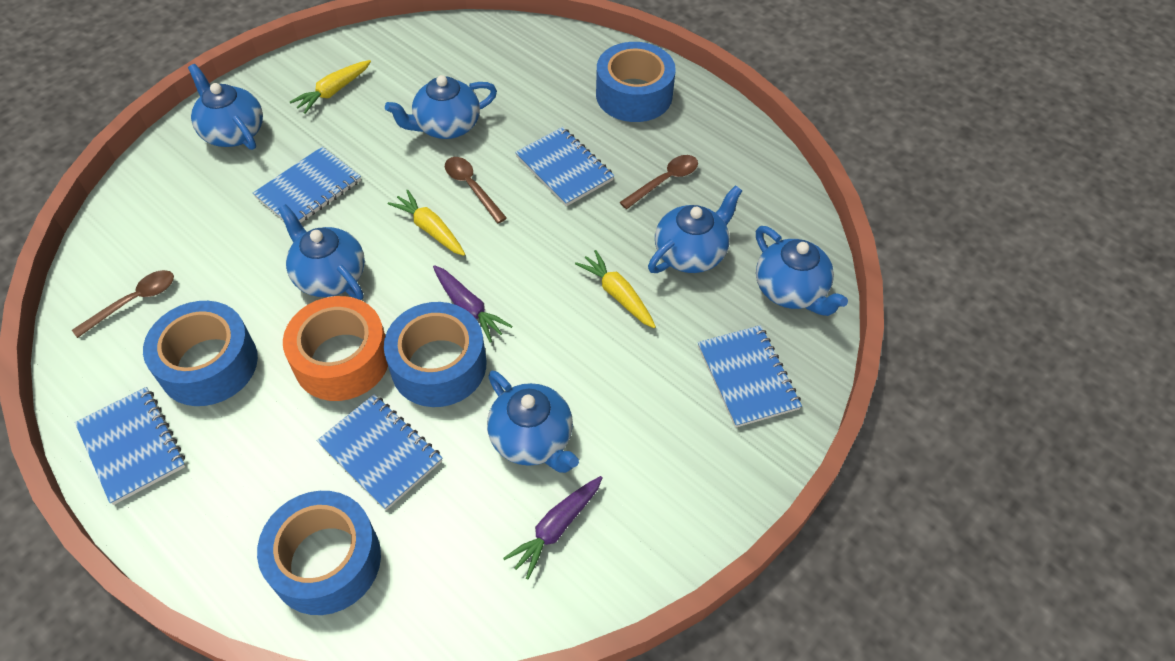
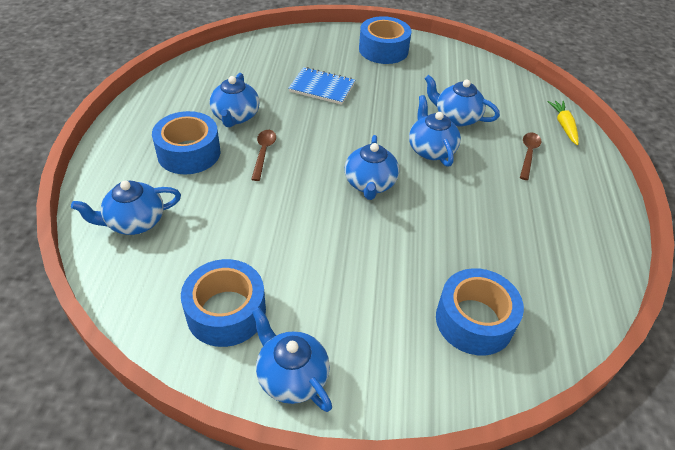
blue notebook: 5 -> 1
brown spoon: 3 -> 2
orange tape: 1 -> 0
purple carrot: 2 -> 0
yellow carrot: 3 -> 1

